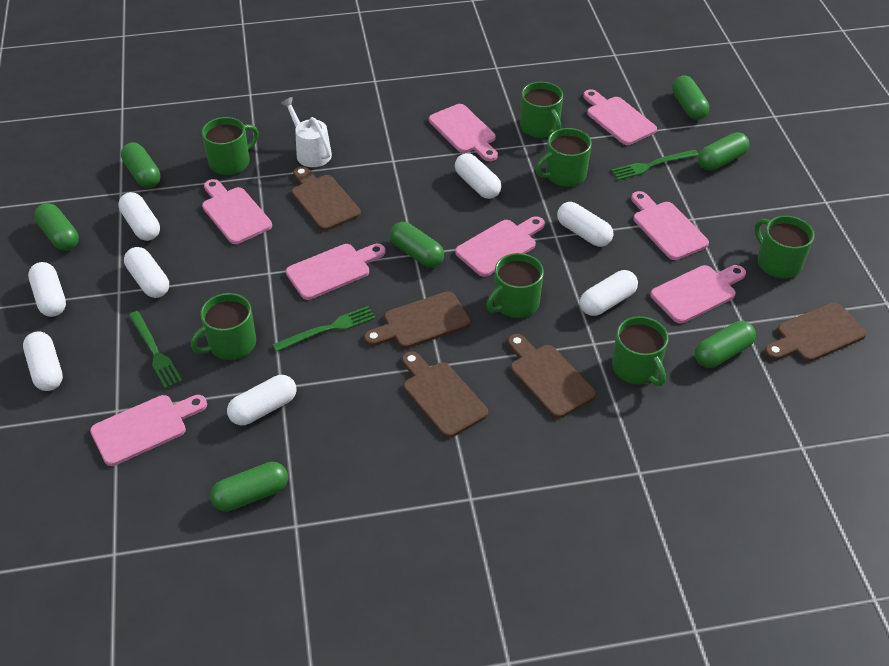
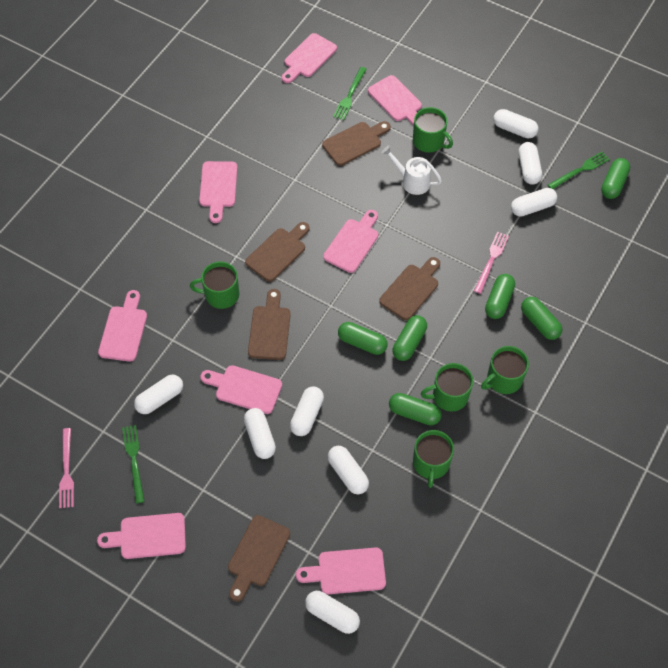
green capsule: 7 -> 6
green mug: 7 -> 5
pink fork: 0 -> 2

